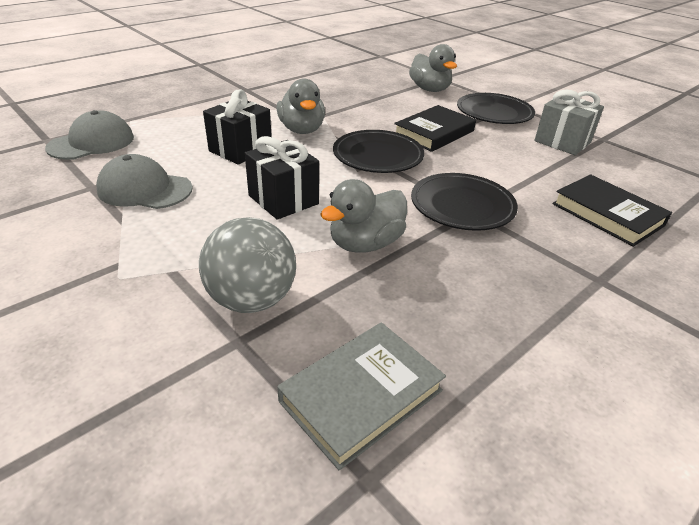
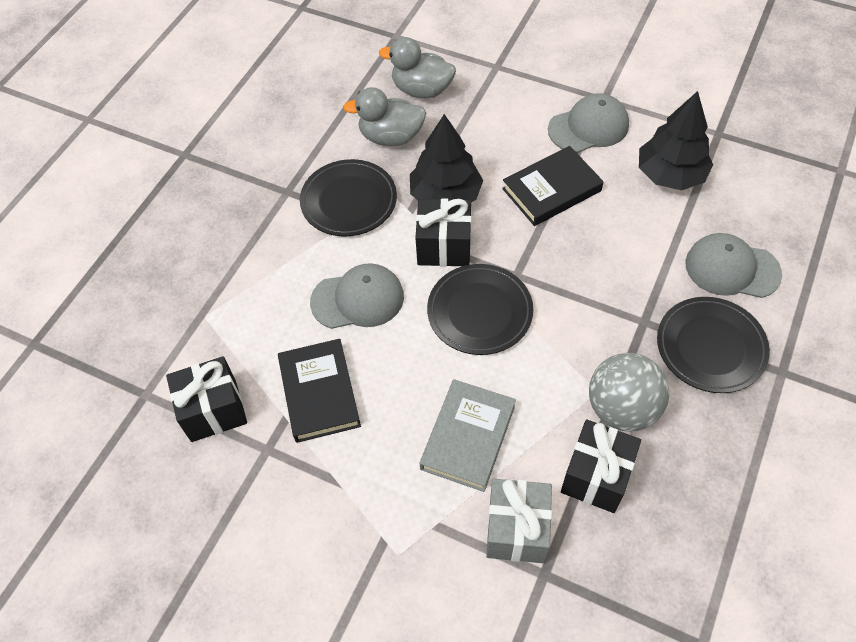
black gift: 2 -> 3
black tree: 0 -> 2
grey cap: 2 -> 3
grey duck: 3 -> 2

